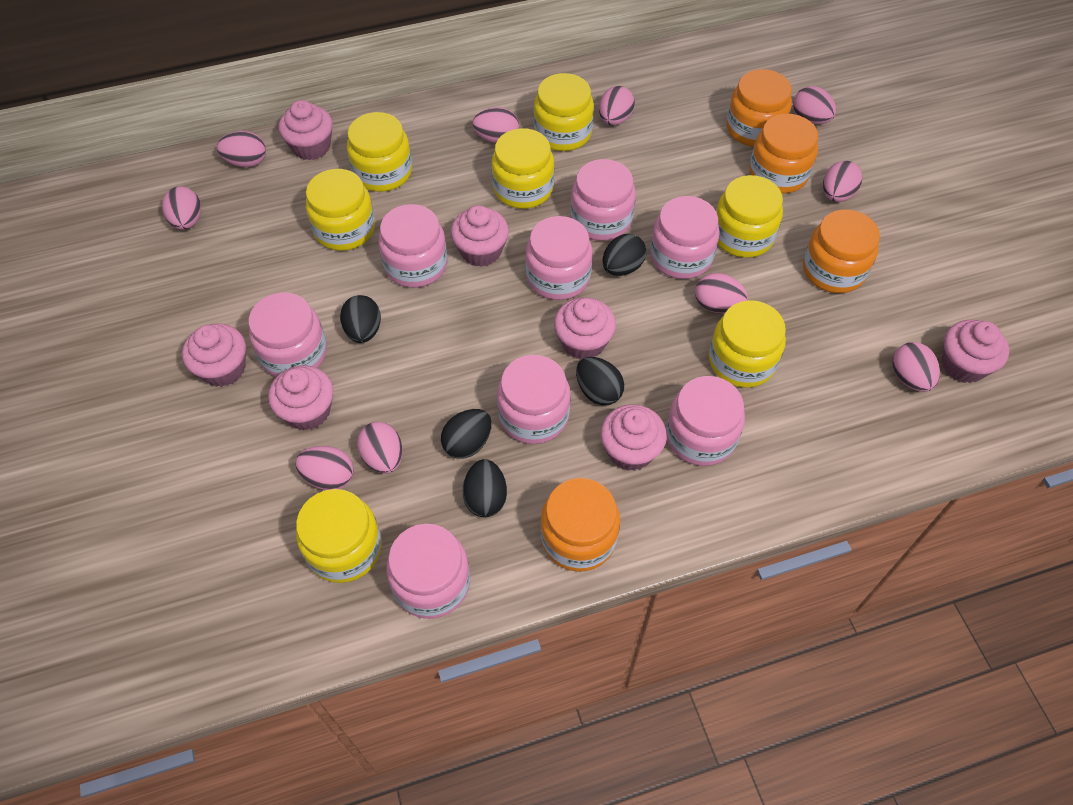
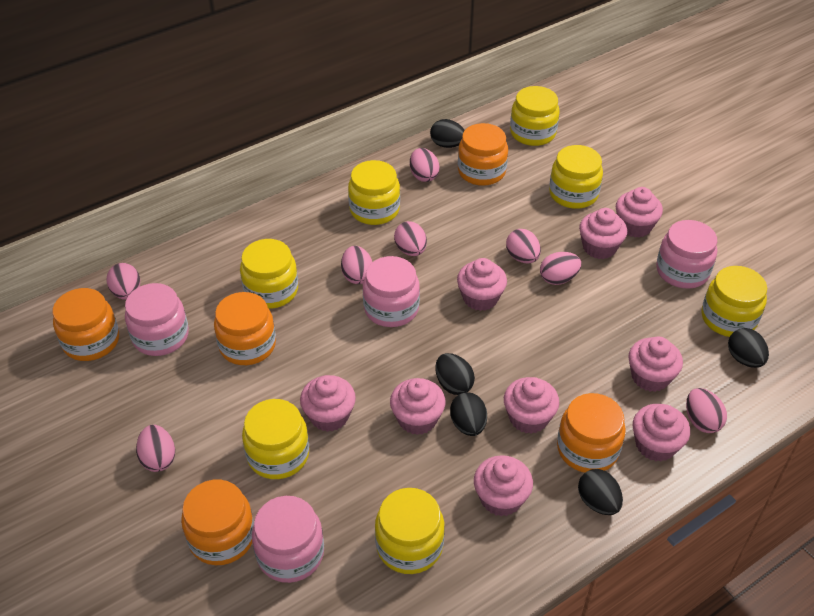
orange jar: 4 -> 5
pink cupcake: 7 -> 9
pink egg: 10 -> 8
pink jar: 8 -> 4

